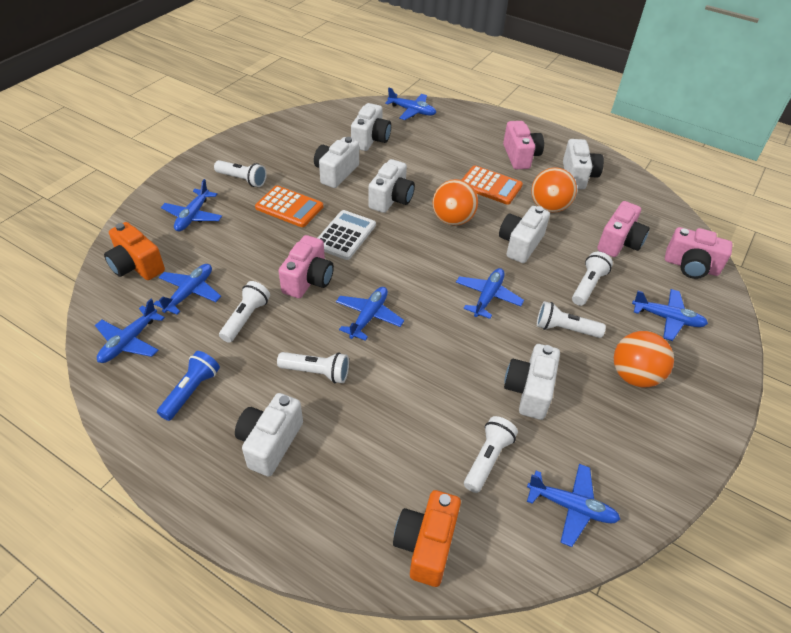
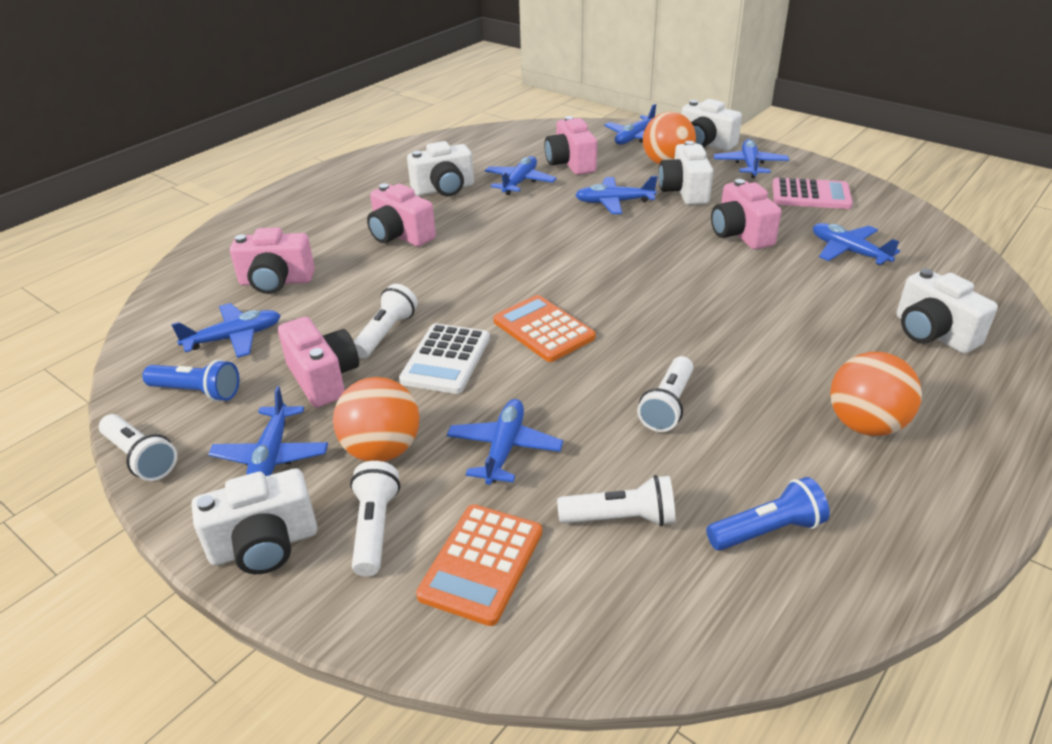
blue flashlight: 1 -> 2
orange camera: 2 -> 0
pink calculator: 0 -> 1
pink camera: 4 -> 5
white camera: 7 -> 5
white flashlight: 6 -> 5

